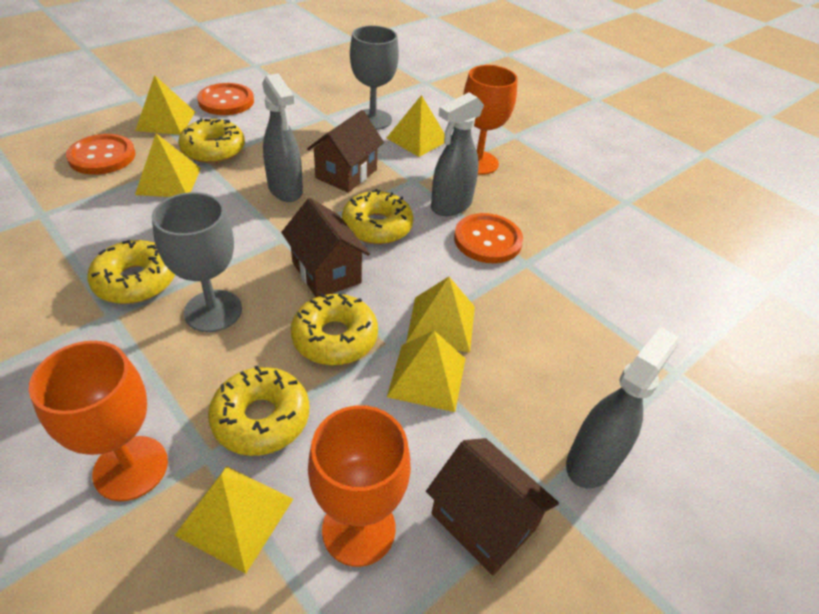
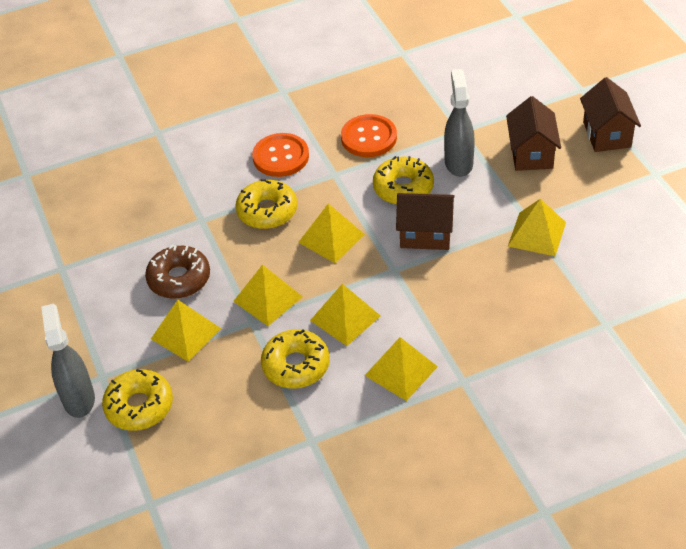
brown donut: 0 -> 1
grey goblet: 2 -> 0
grey spray bottle: 3 -> 2
orange button: 3 -> 2
orange goblet: 3 -> 0
yellow donut: 5 -> 4

